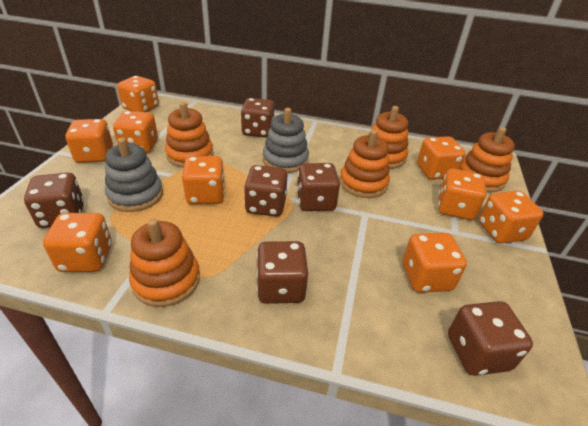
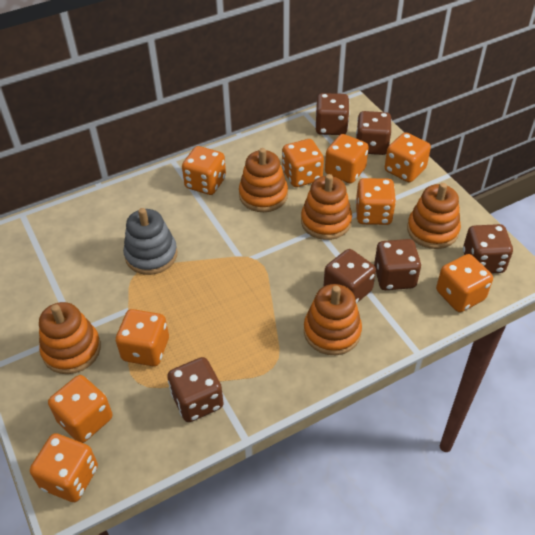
grey stacking toy: 2 -> 1

